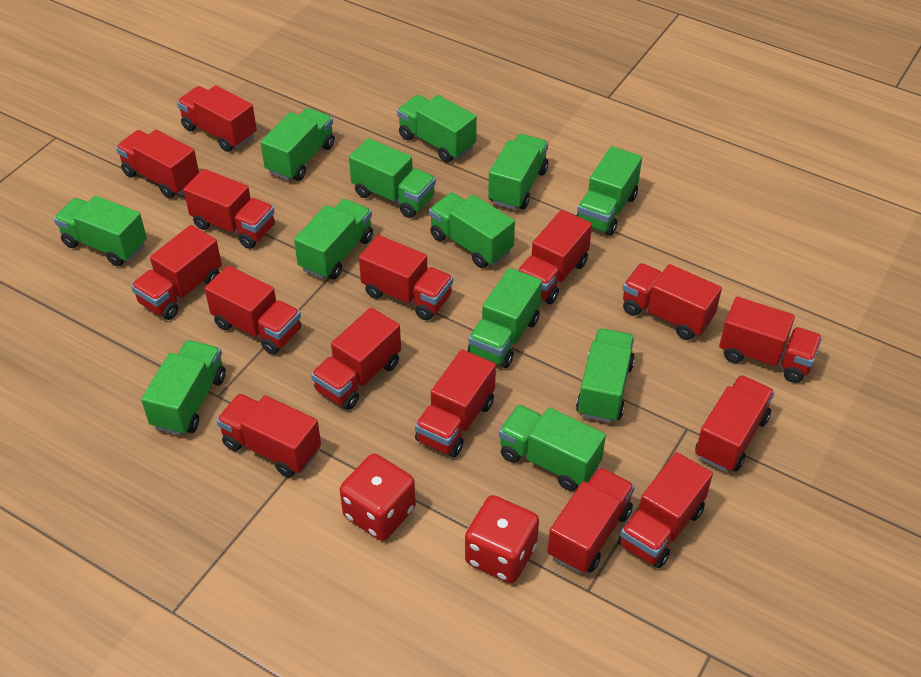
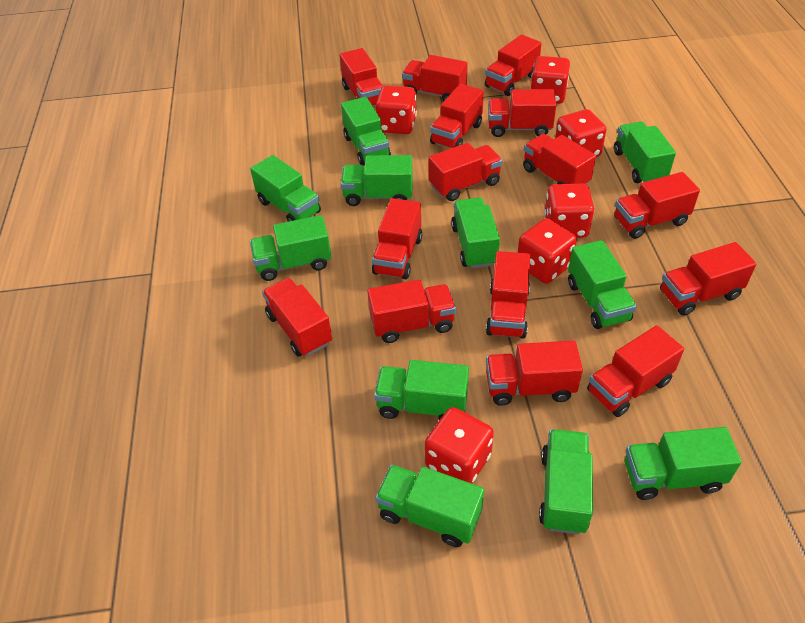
green truck: 12 -> 11
red dice: 2 -> 6

